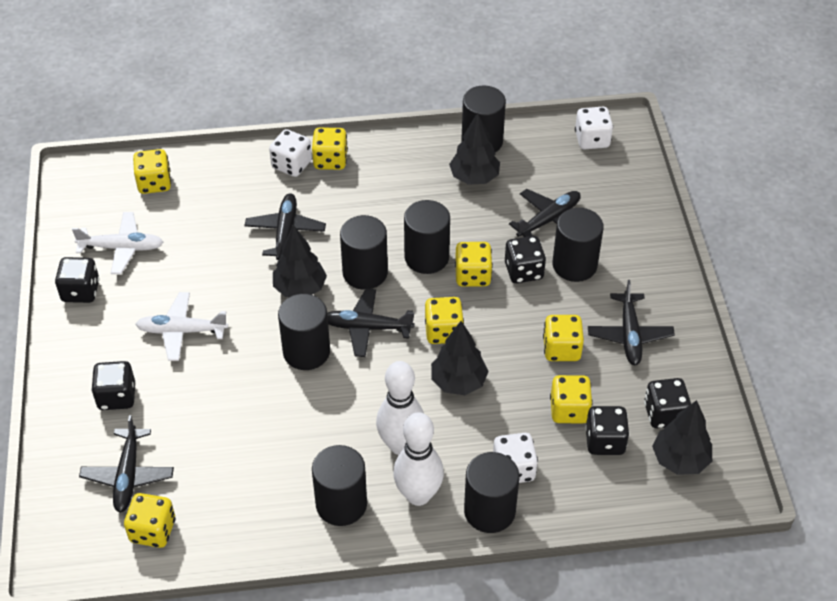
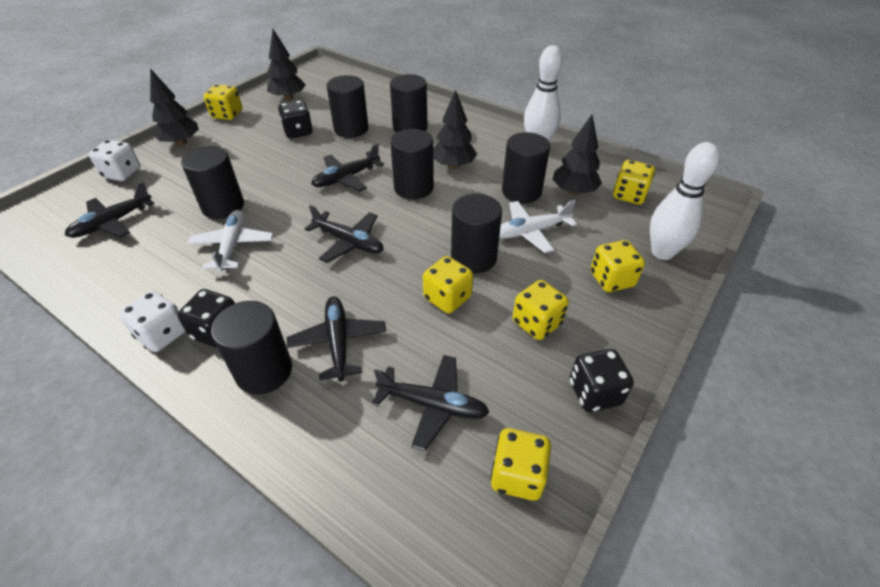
black dice: 5 -> 3
white dice: 3 -> 2
yellow dice: 7 -> 6

